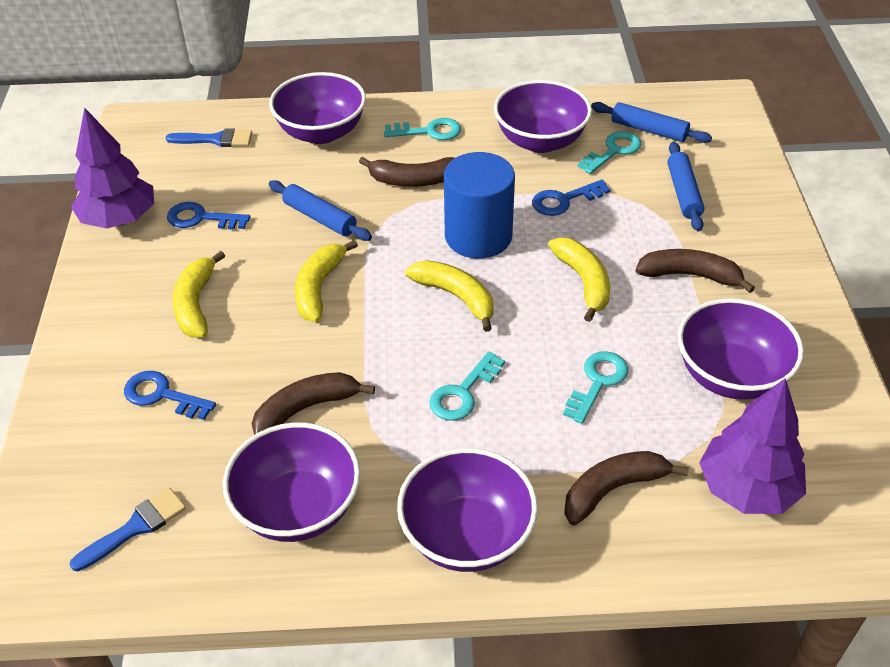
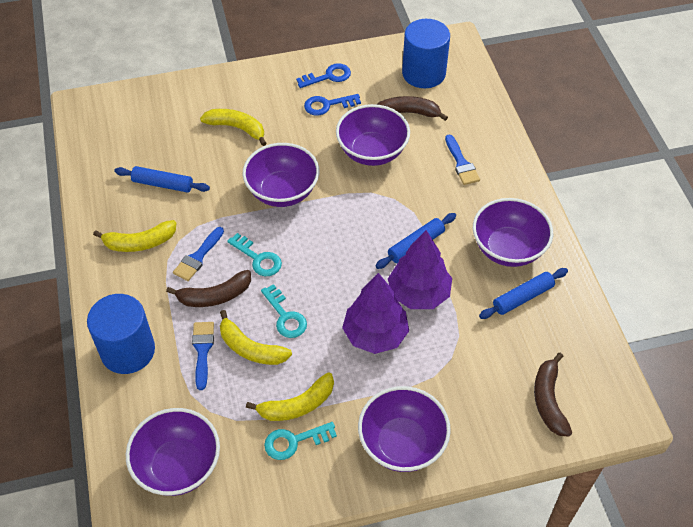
blue brush: 2 -> 3
blue cylinder: 1 -> 2
blue key: 3 -> 2
brown banana: 4 -> 3
turquoise key: 4 -> 3

